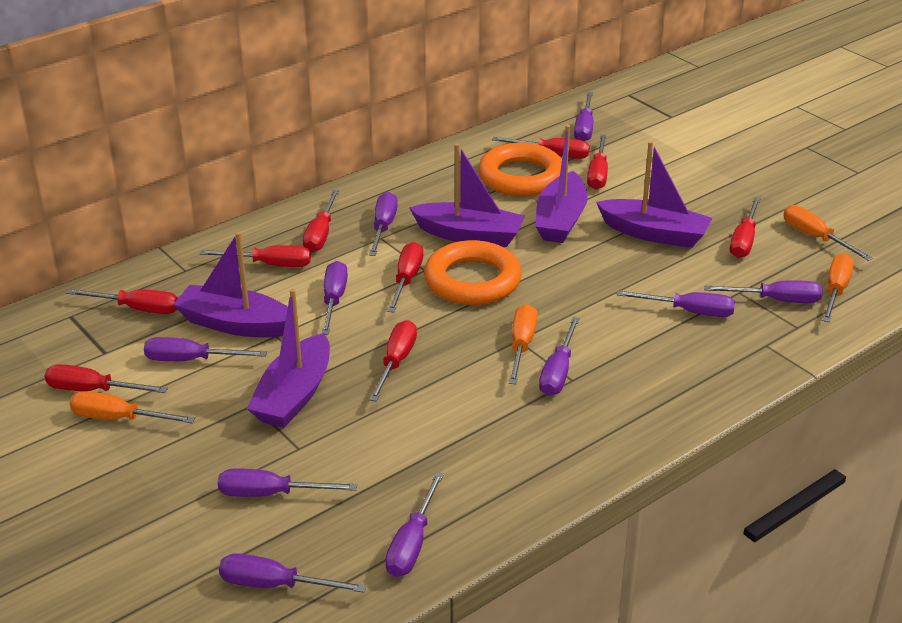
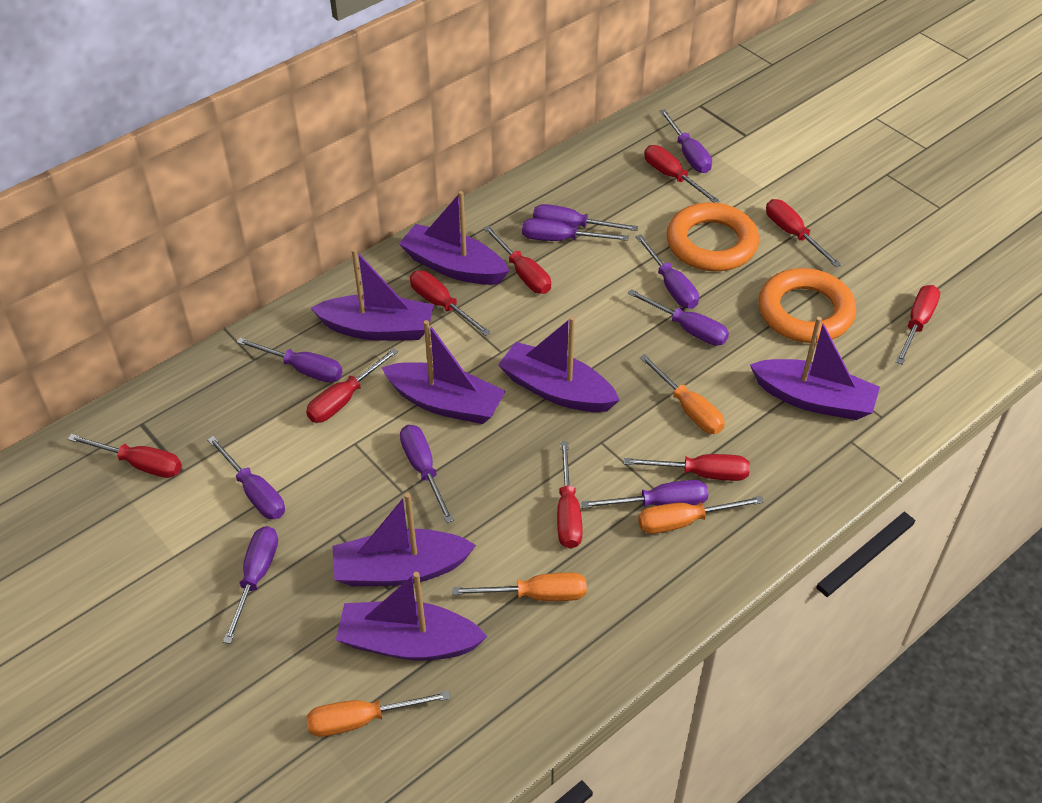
purple boat: 5 -> 7

